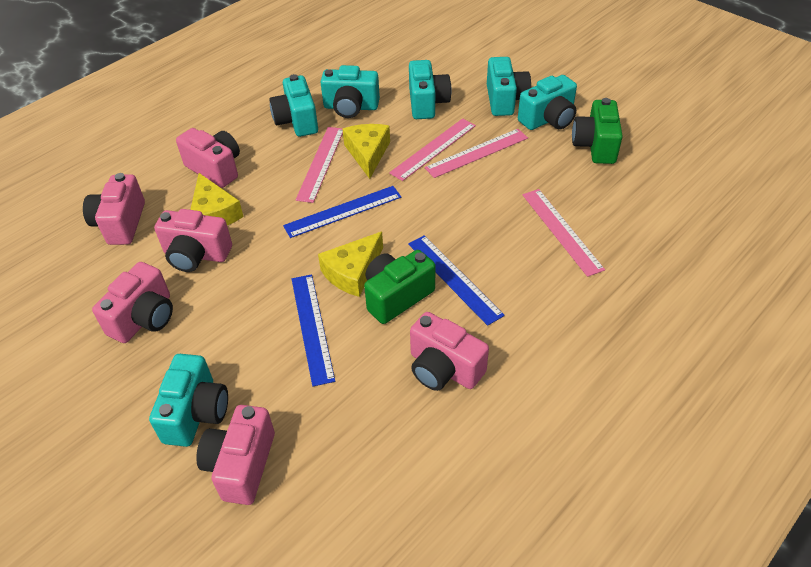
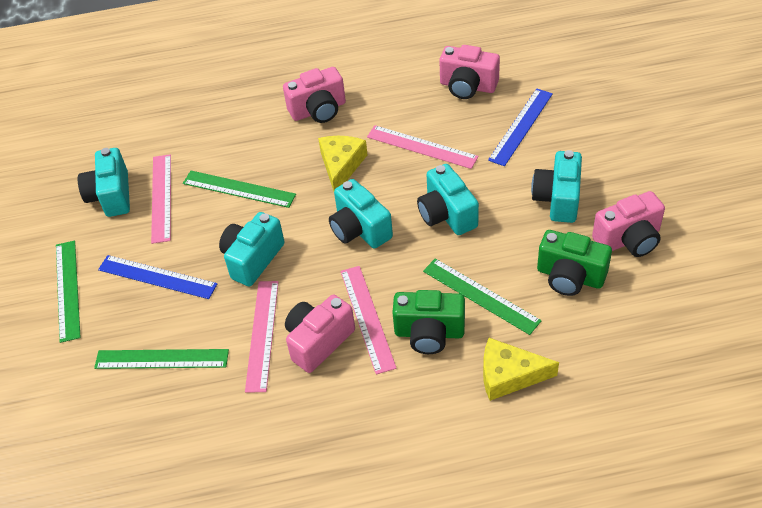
blue ruler: 3 -> 2
green ruler: 0 -> 4
pink camera: 6 -> 4
turquoise camera: 6 -> 5
yellow cheese: 3 -> 2

